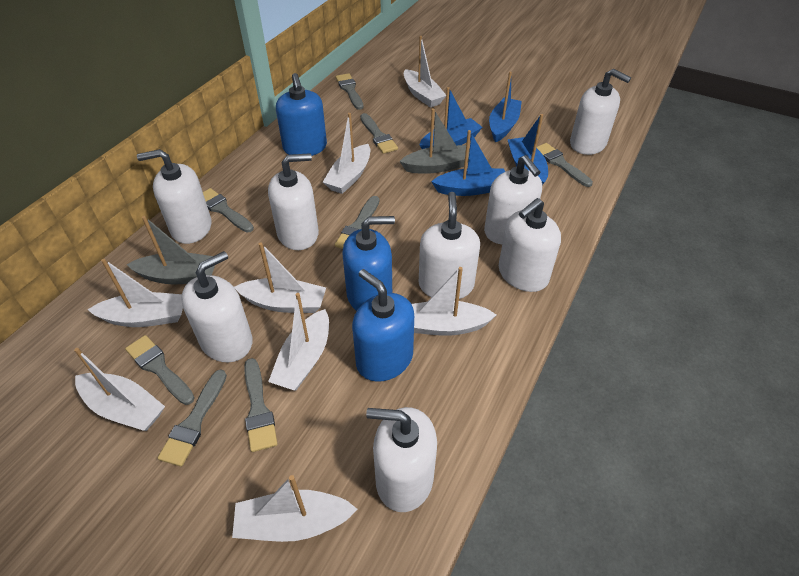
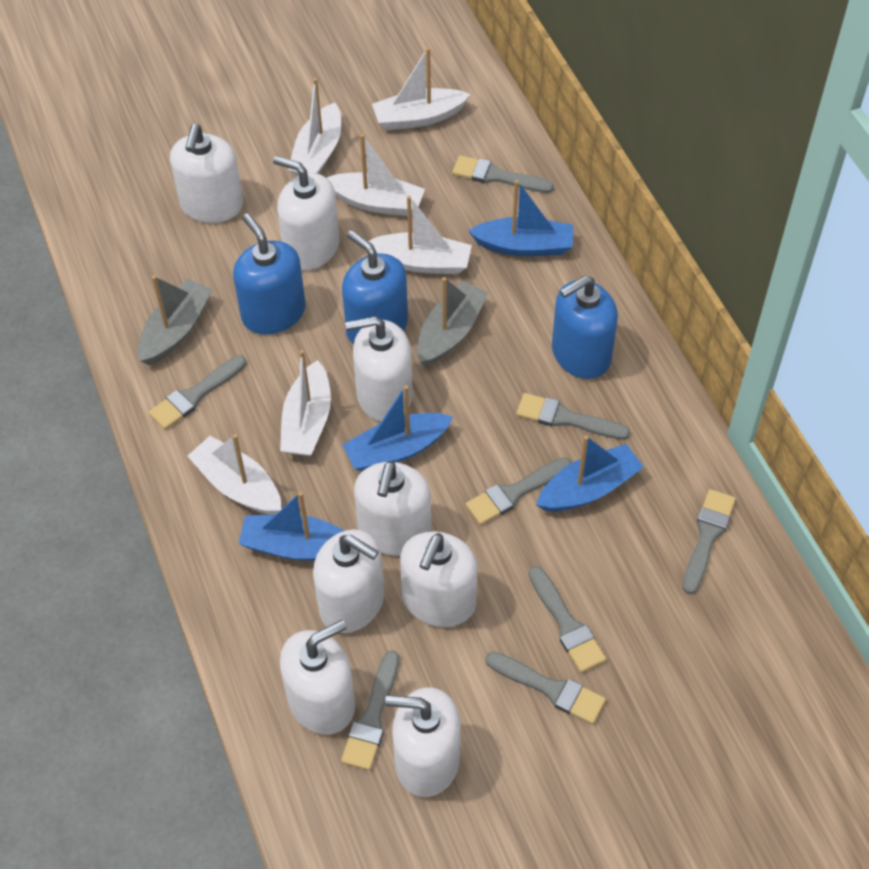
white boat: 8 -> 6

